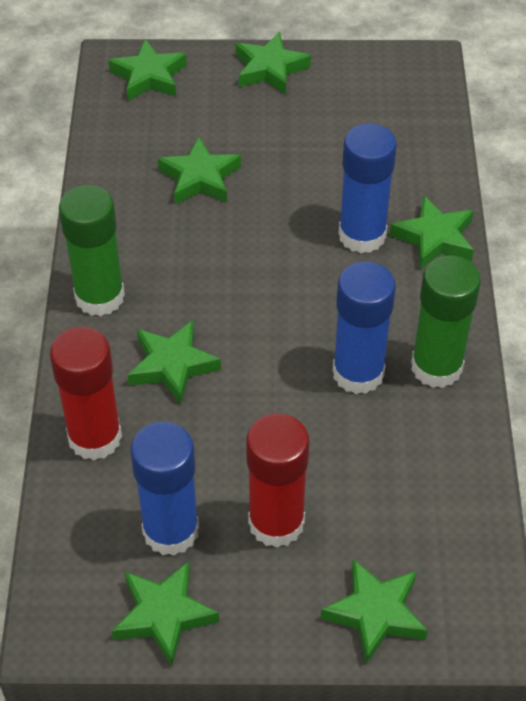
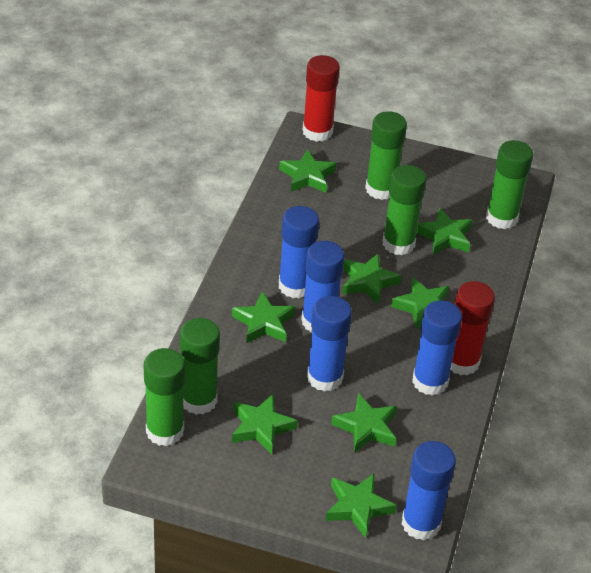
blue glue stick: 3 -> 5
green glue stick: 2 -> 5
green star: 7 -> 8

